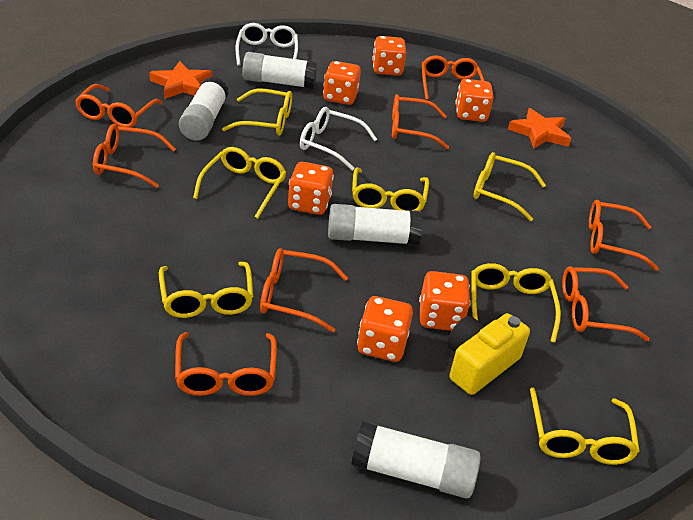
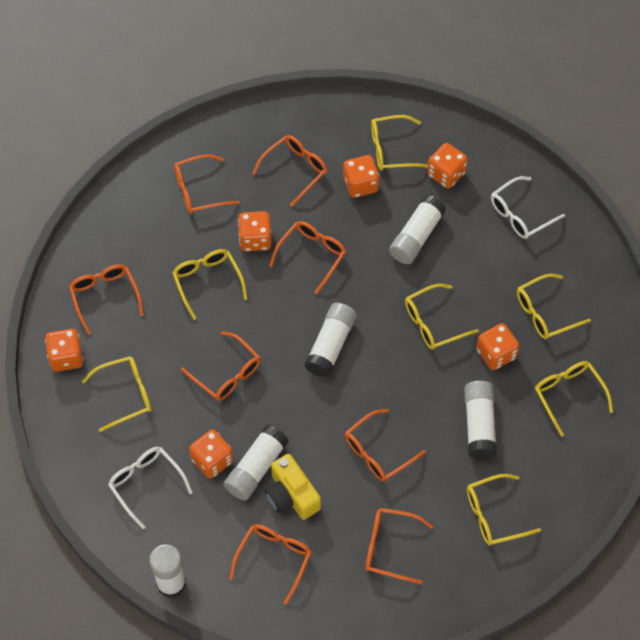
orange star: 2 -> 0
white glue stick: 4 -> 5

